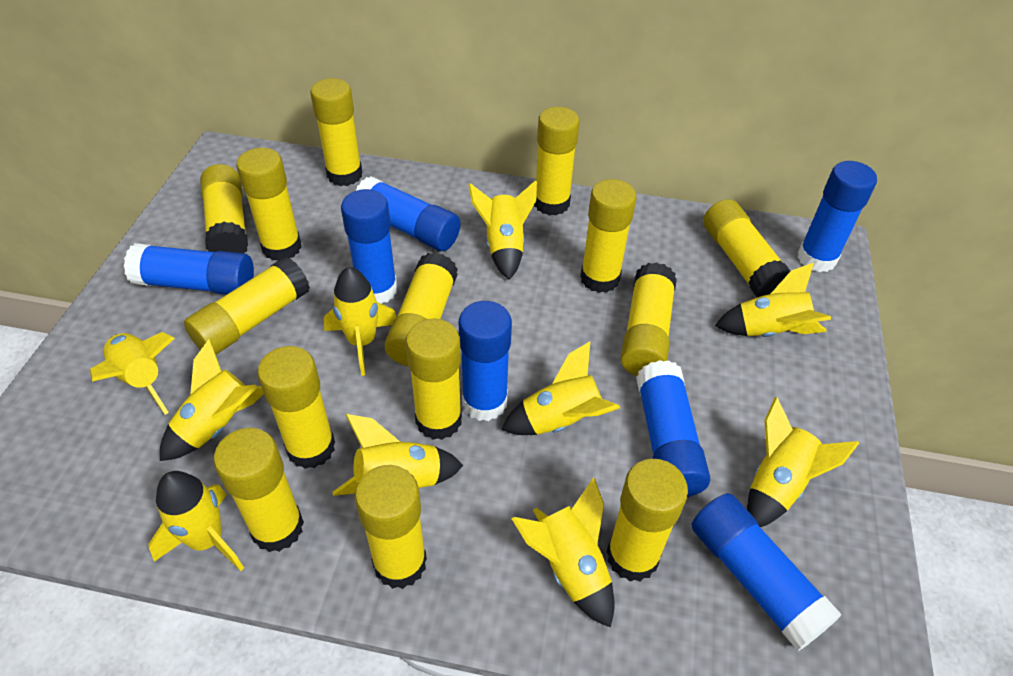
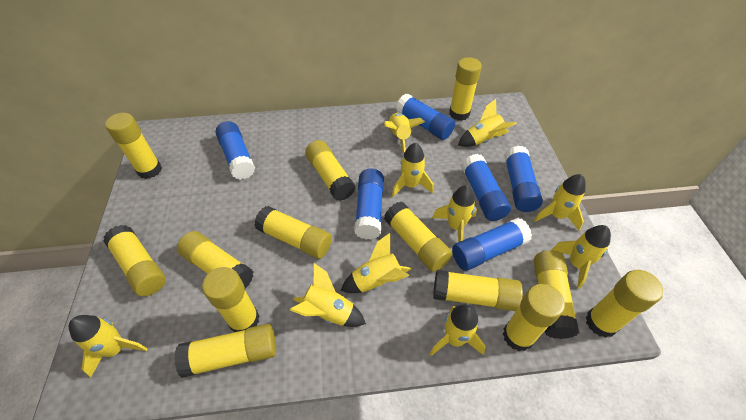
blue glue stick: 7 -> 6
yellow glue stick: 14 -> 13

